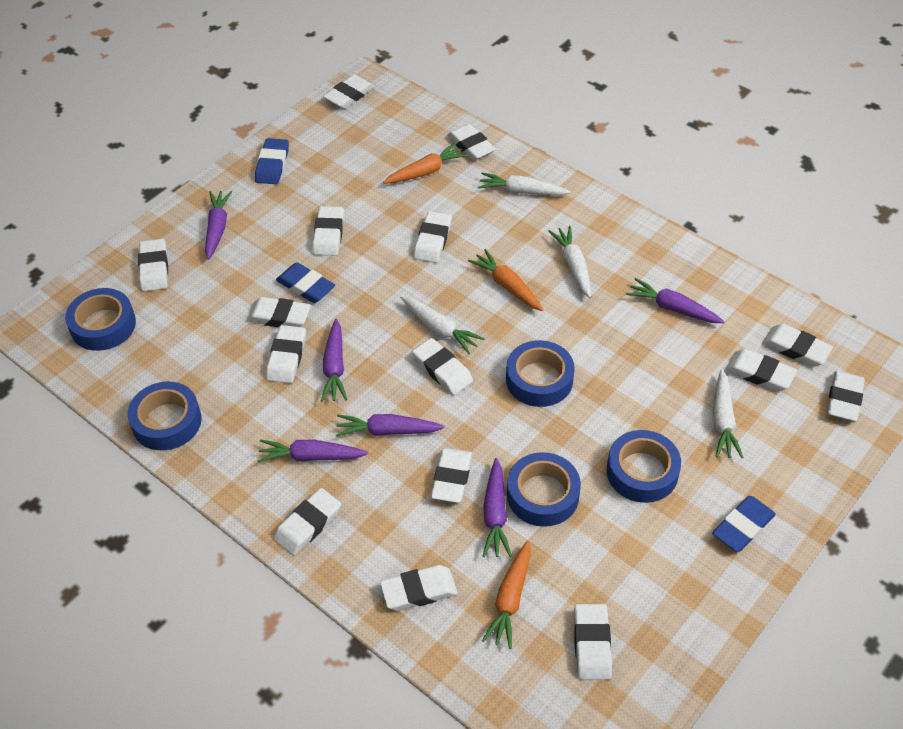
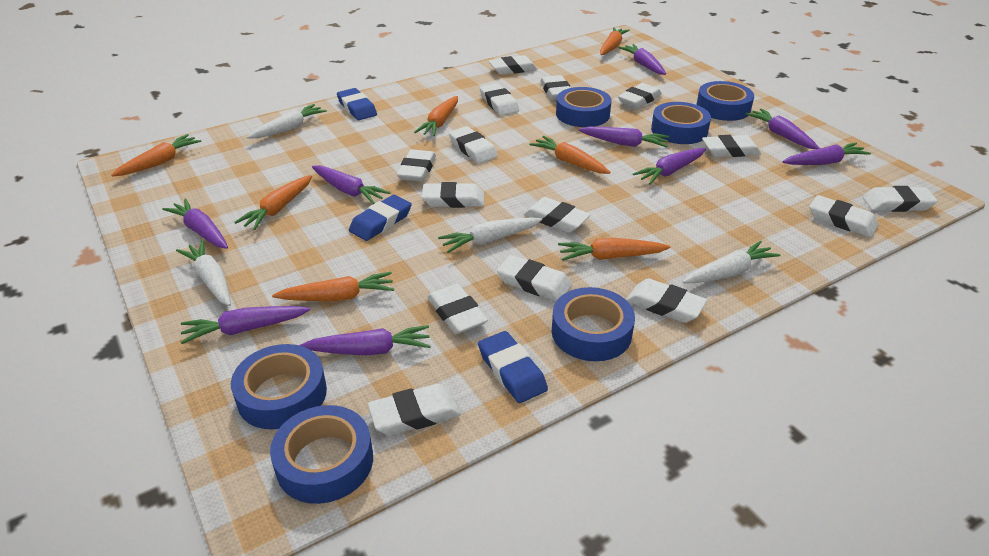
blue tape: 5 -> 6
orange carrot: 3 -> 7
purple carrot: 6 -> 9

